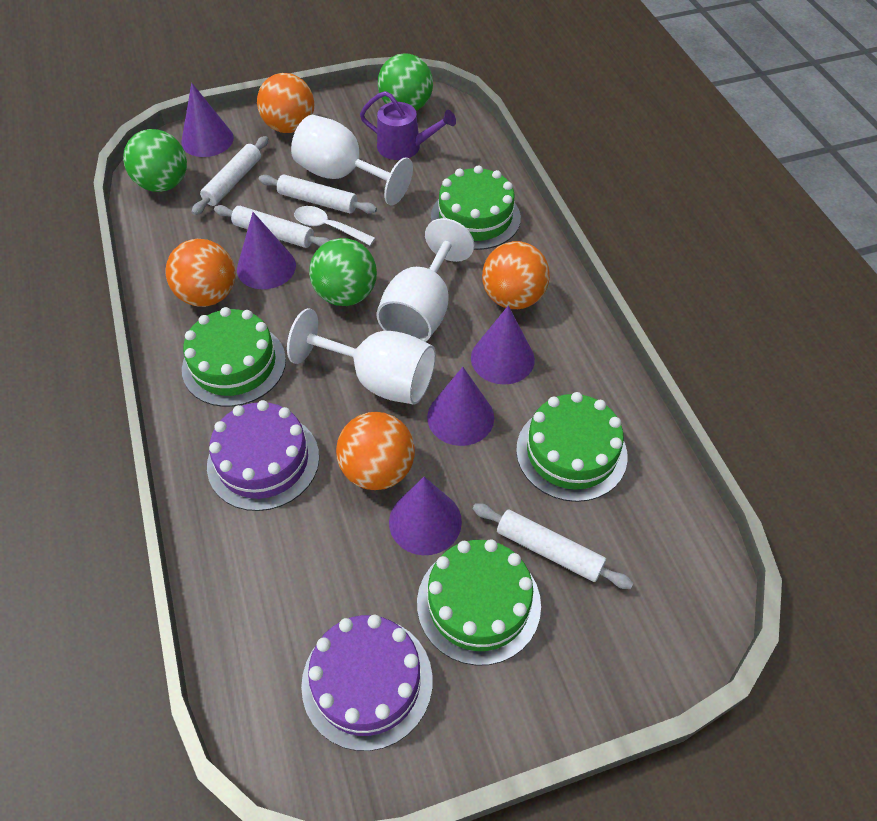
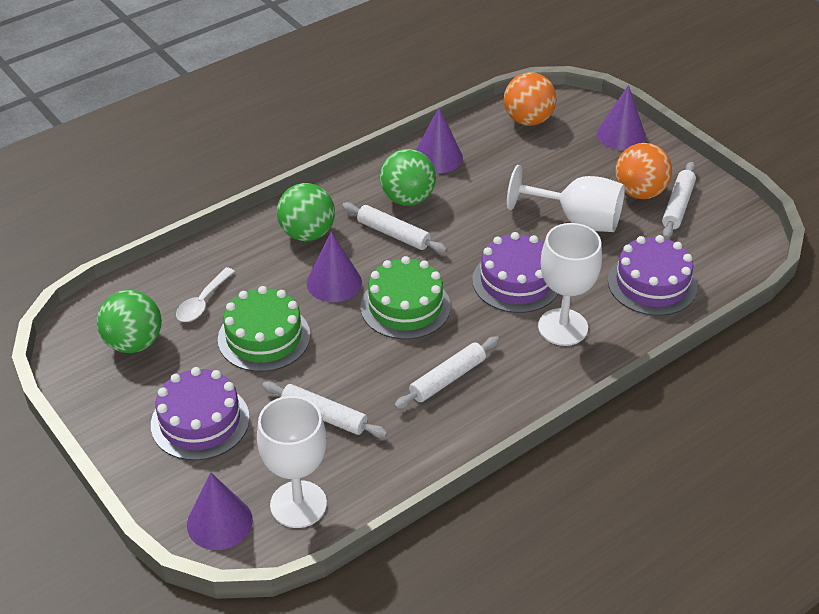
green cake: 4 -> 2
orange ball: 4 -> 2
purple cake: 2 -> 3
purple cone: 5 -> 4
purple watering can: 1 -> 0

